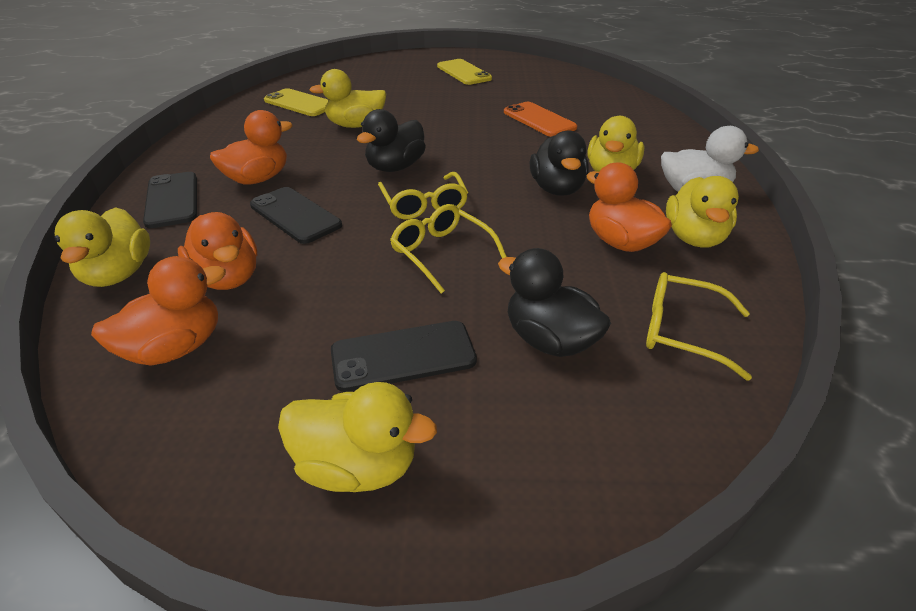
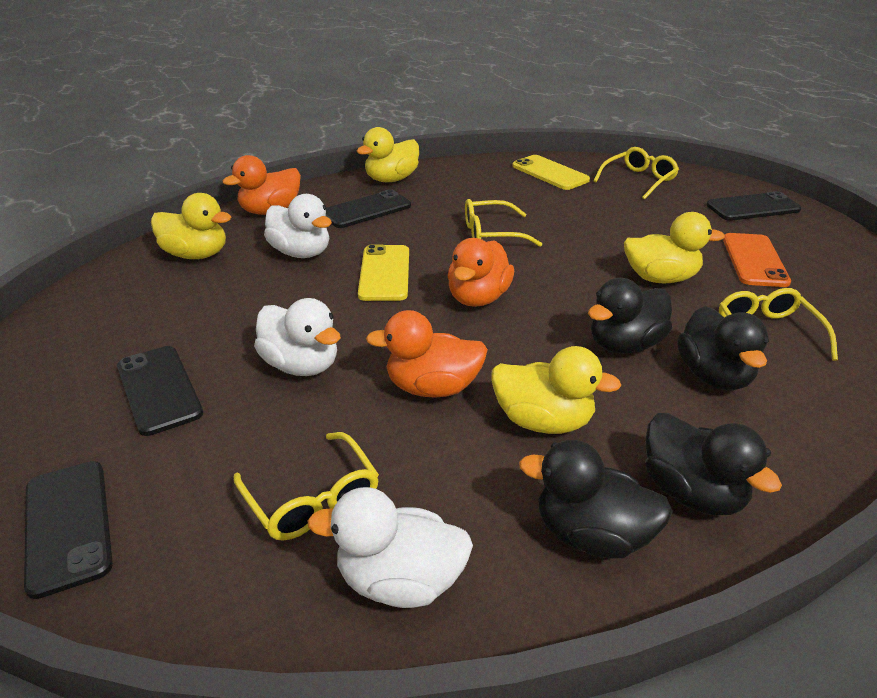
black duck: 3 -> 4
black phone: 3 -> 4
orange duck: 4 -> 3
white duck: 1 -> 3
yellow duck: 5 -> 4
yellow glasses: 3 -> 4

